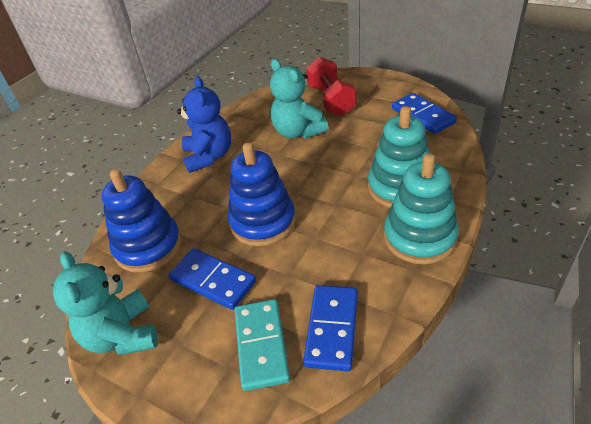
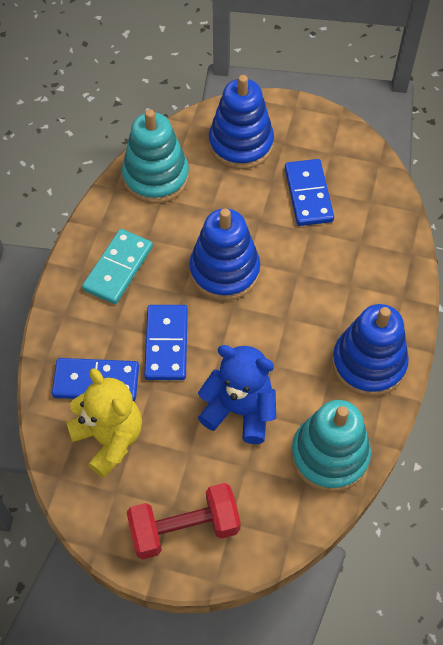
blue stacking toy: 2 -> 3
turquoise teddy bear: 2 -> 0
yellow teddy bear: 0 -> 1

